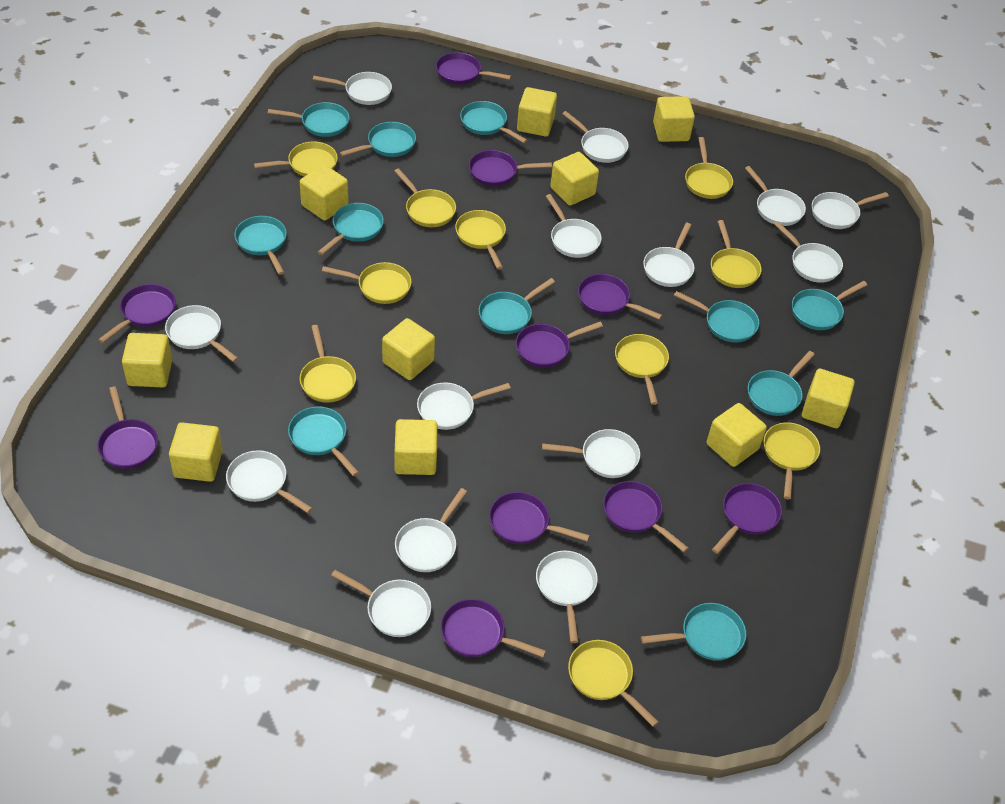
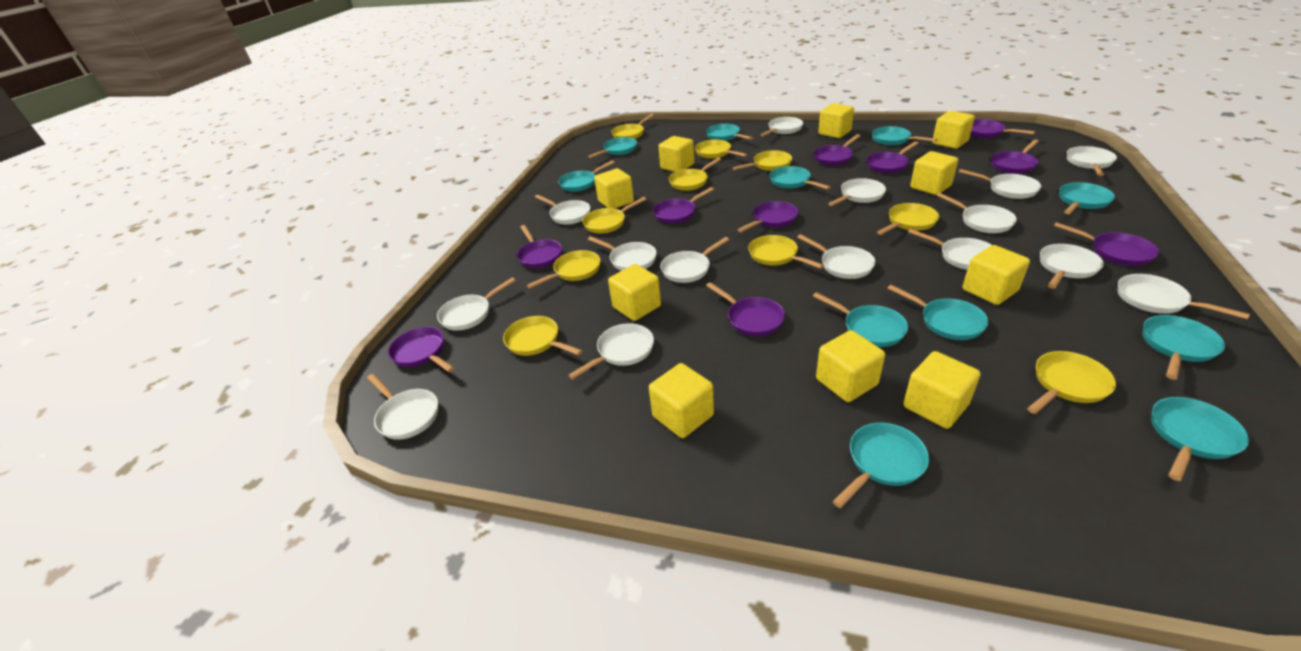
white pan: 14 -> 15

